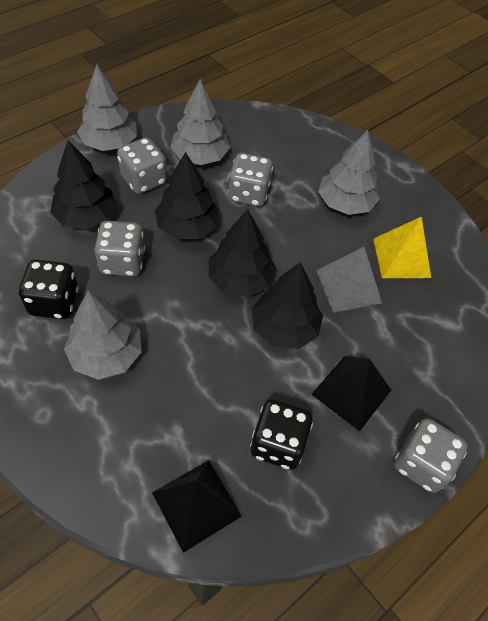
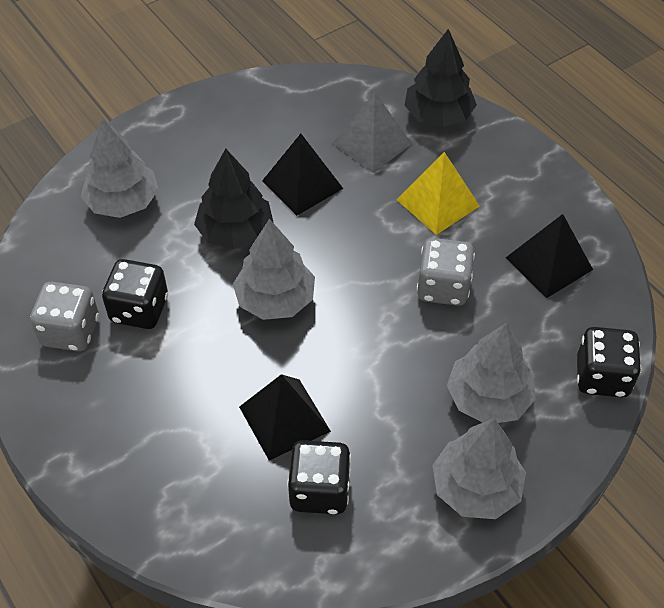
black dice: 2 -> 3
black pyramid: 2 -> 3
black tree: 4 -> 2
grey dice: 4 -> 2

